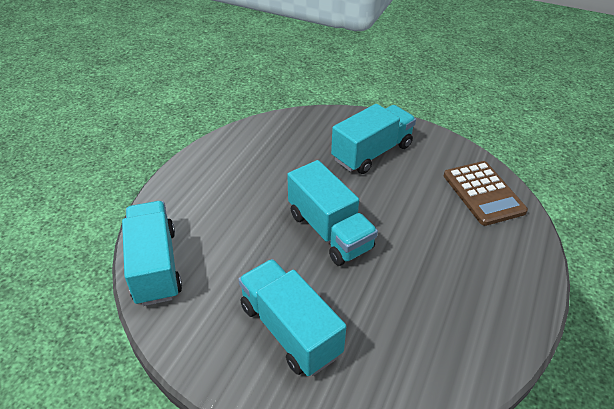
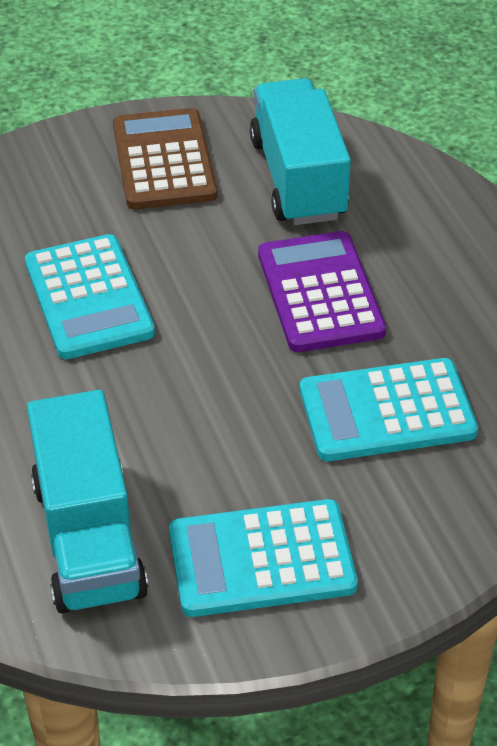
purple calculator: 0 -> 1
turquoise calculator: 0 -> 3
turquoise truck: 4 -> 2

